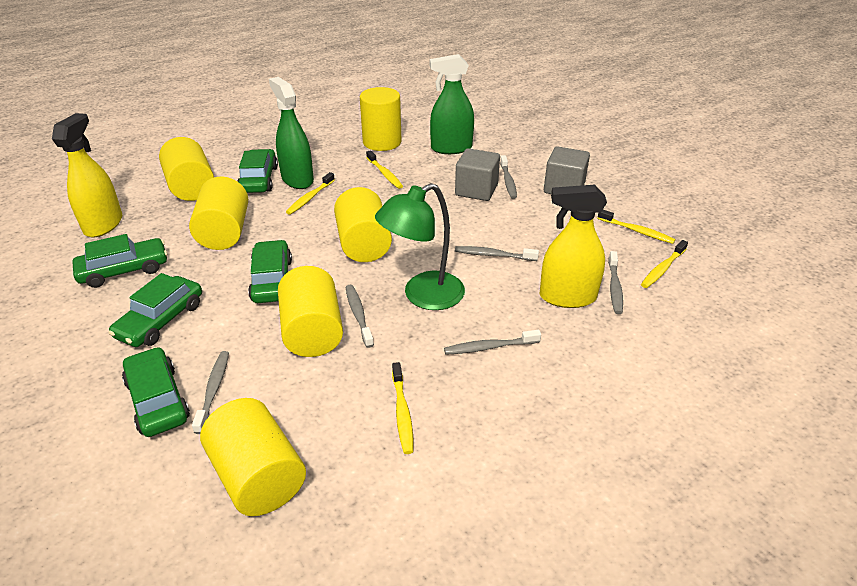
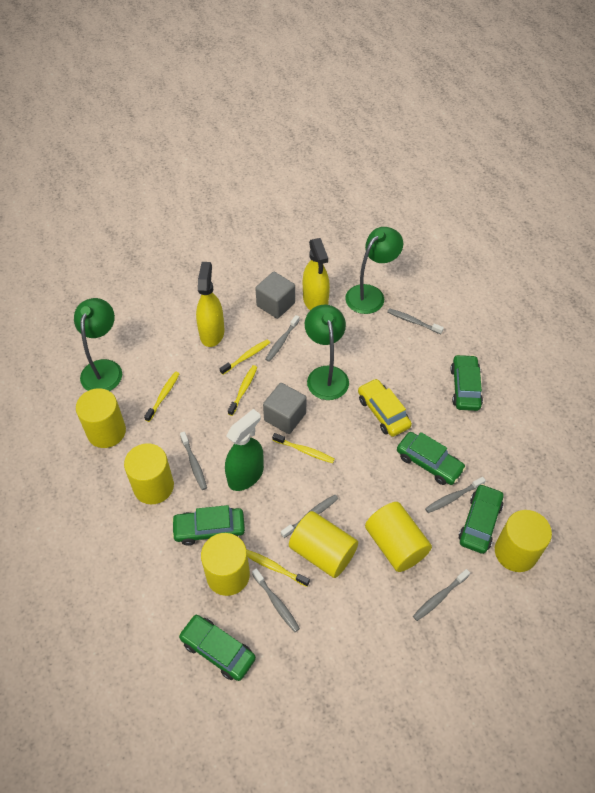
green lamp: 1 -> 3
green spray bottle: 2 -> 1
grey toothbrush: 6 -> 7
yellow car: 0 -> 1

